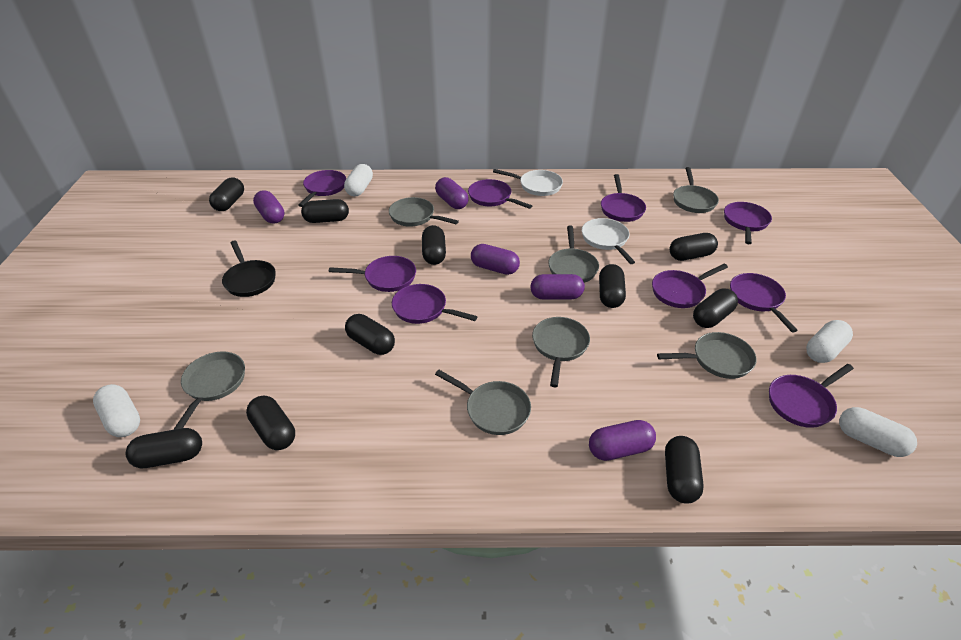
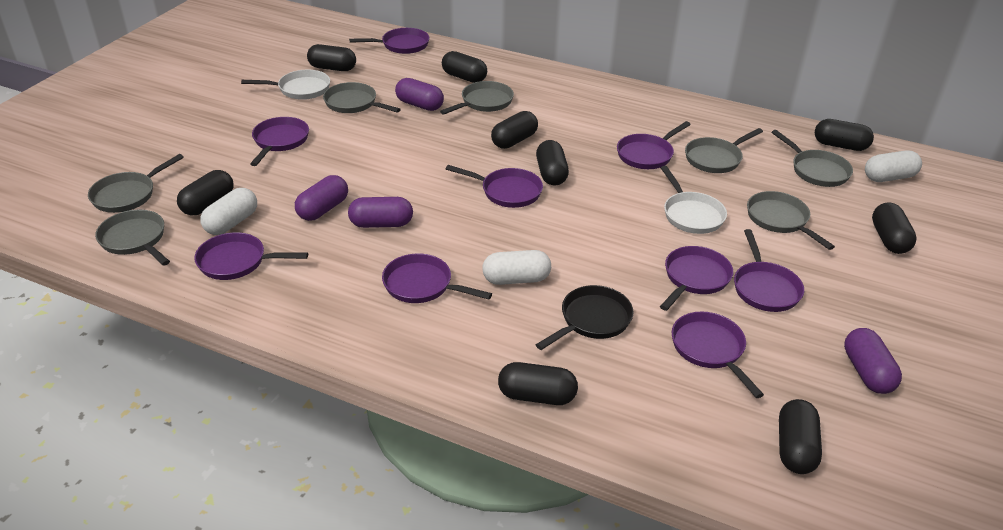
black capsule: 10 -> 9
purple capsule: 5 -> 4
white capsule: 4 -> 3

